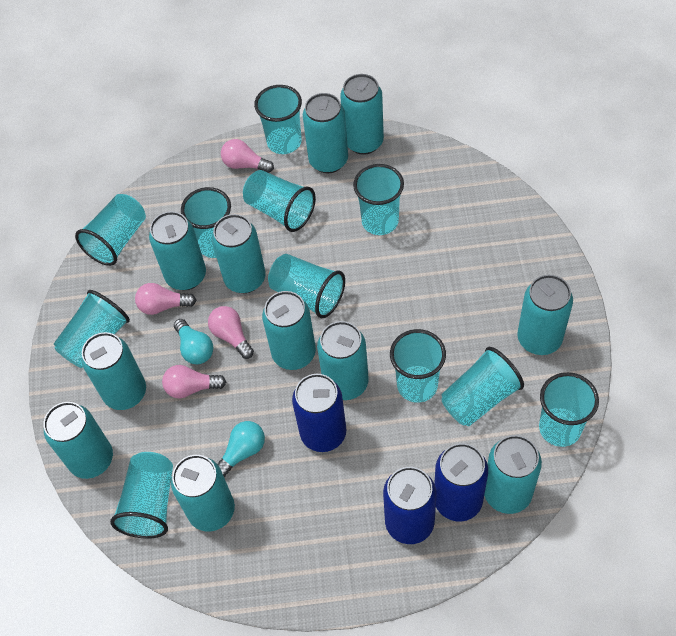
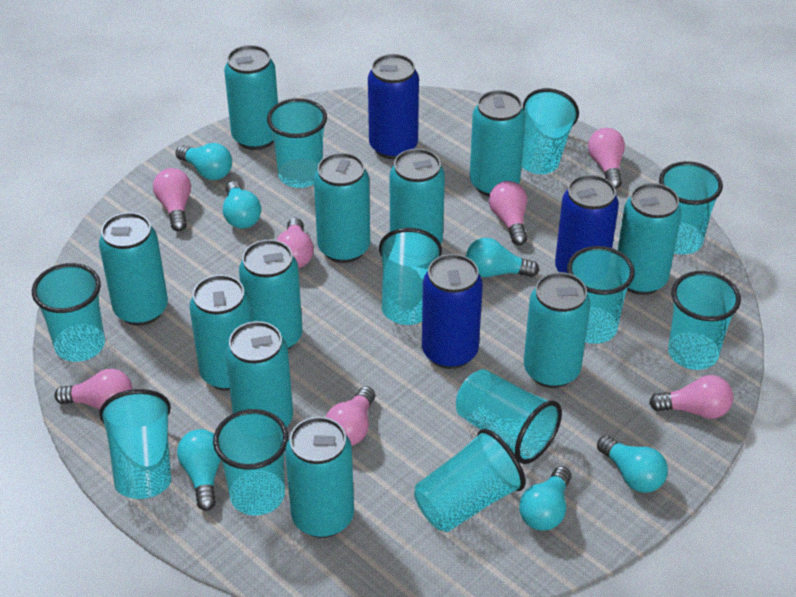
pink light bulb: 4 -> 7
turquoise light bulb: 2 -> 6

